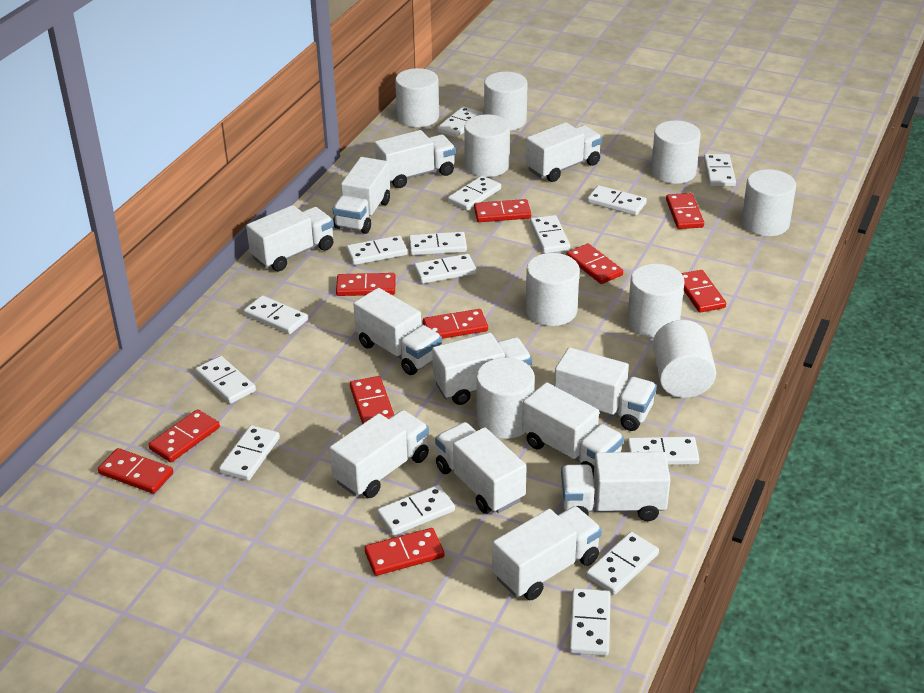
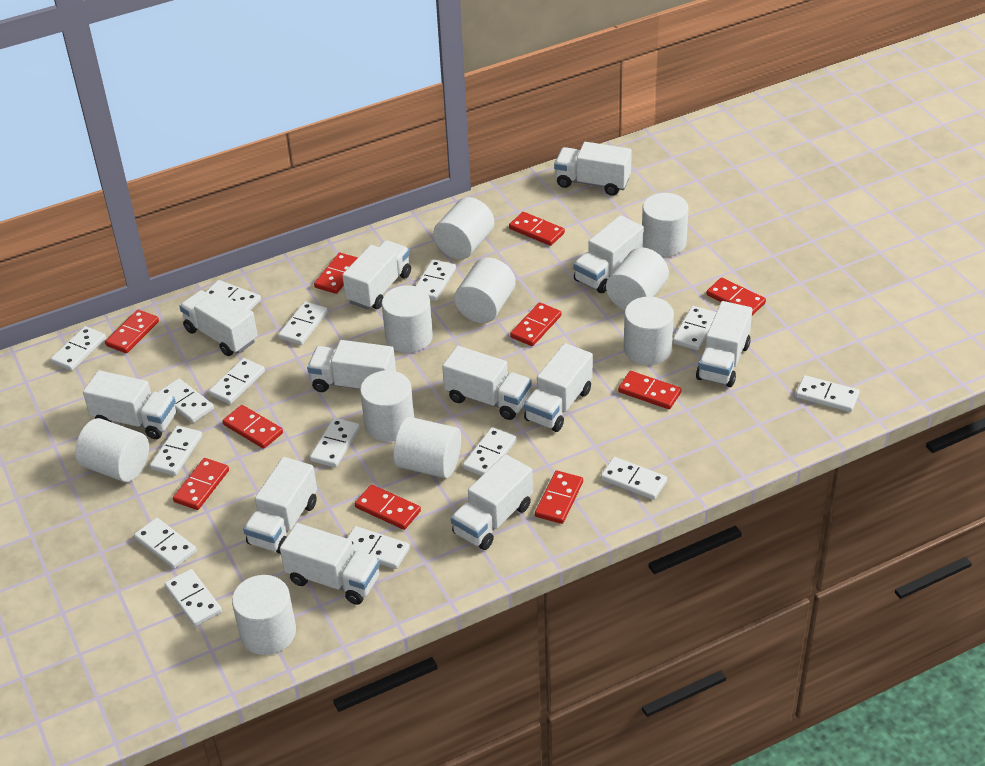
white cylinder: 9 -> 10

